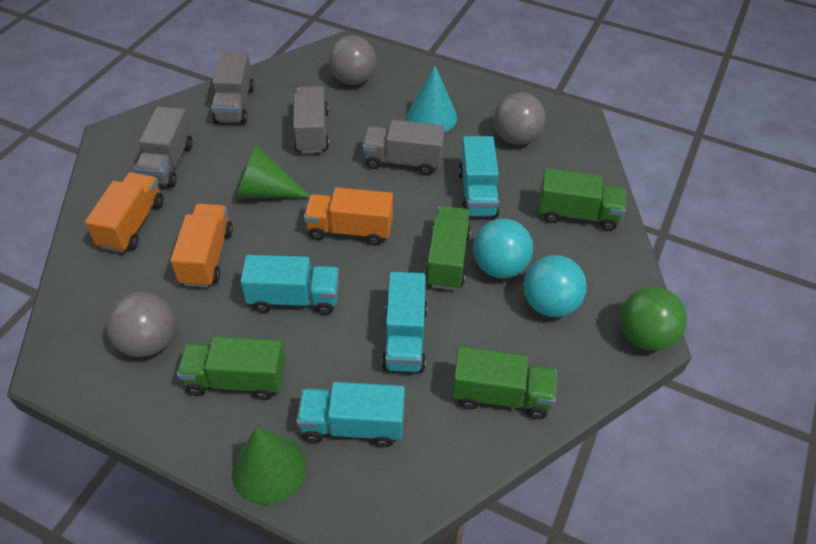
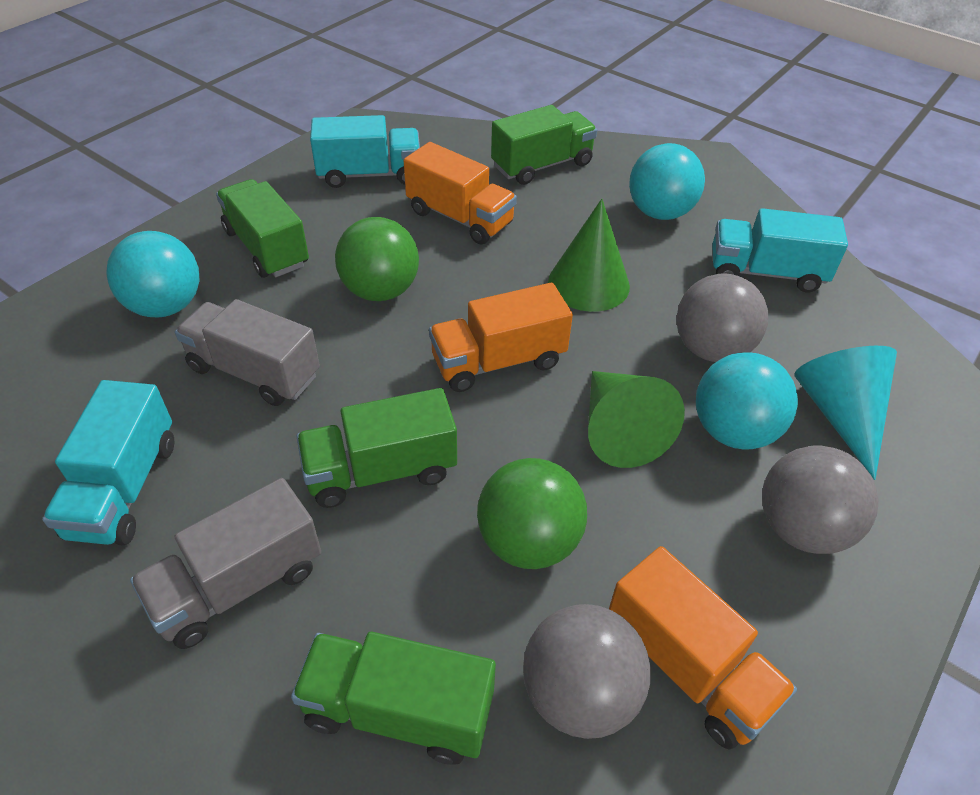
green ball: 1 -> 2
grey truck: 4 -> 2
turquoise ball: 2 -> 3
turquoise truck: 4 -> 3

